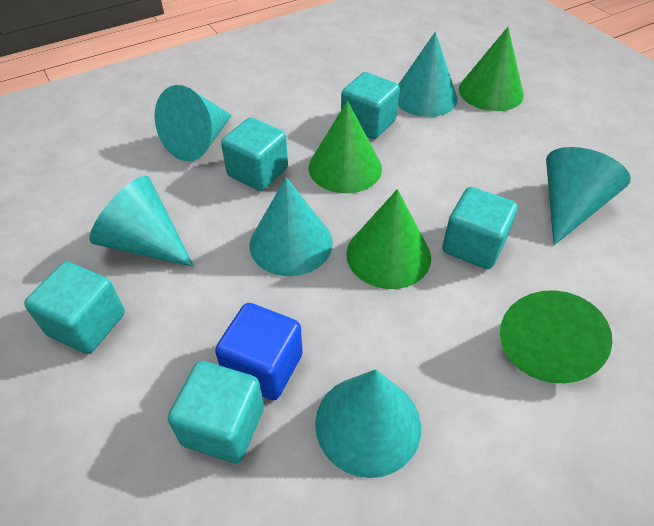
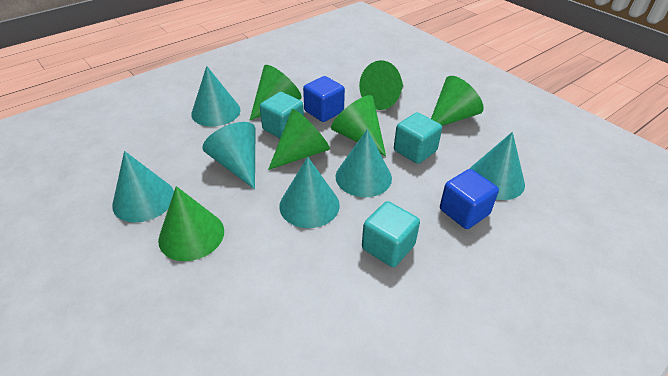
blue cube: 1 -> 2
green cone: 4 -> 6
turquoise cube: 5 -> 3

